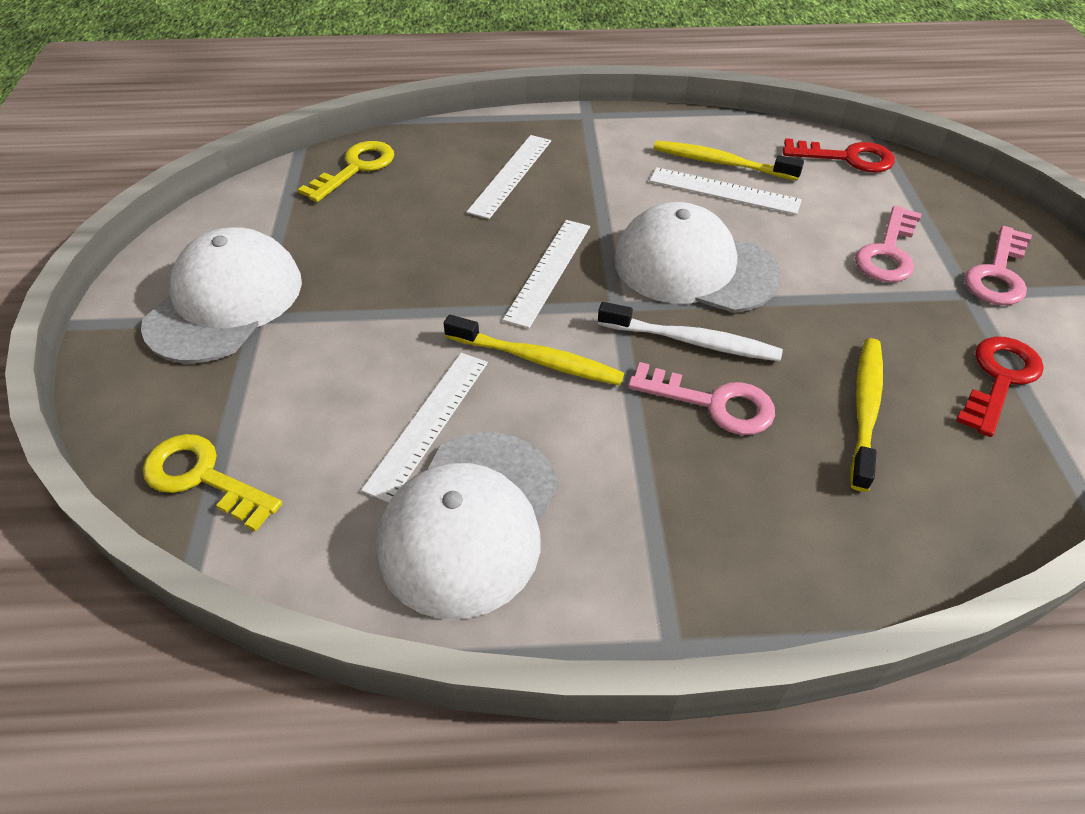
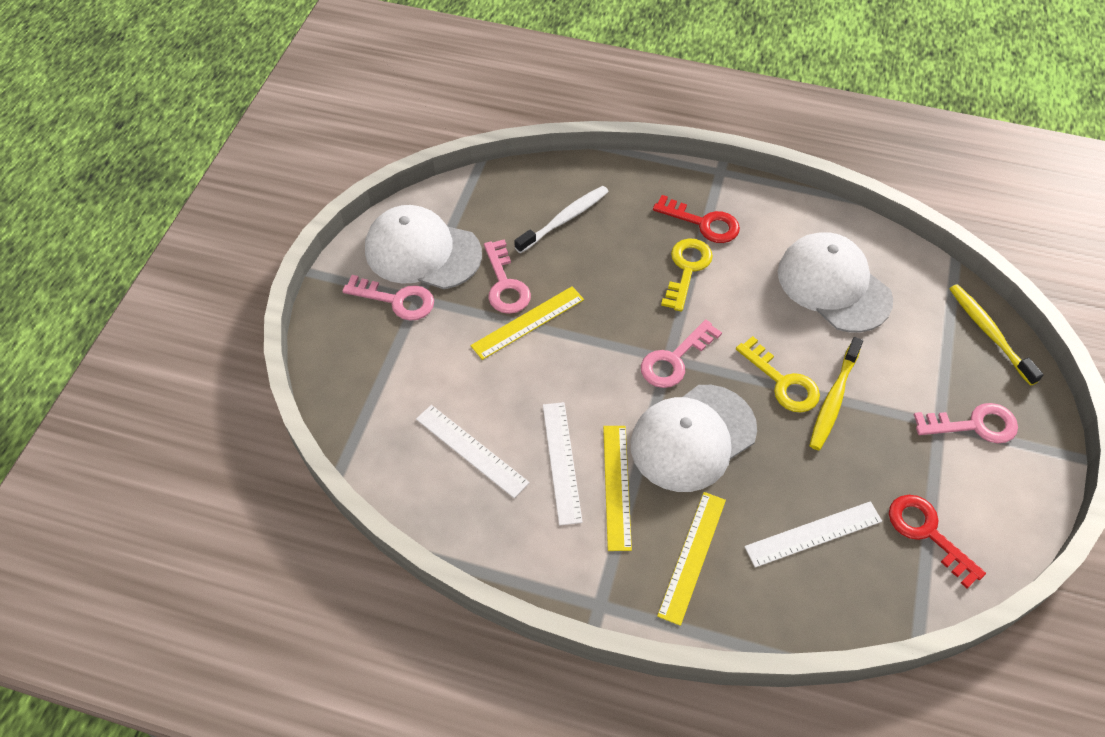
pink key: 3 -> 4
white ruler: 4 -> 3
yellow ruler: 0 -> 3
yellow toothbrush: 3 -> 2

